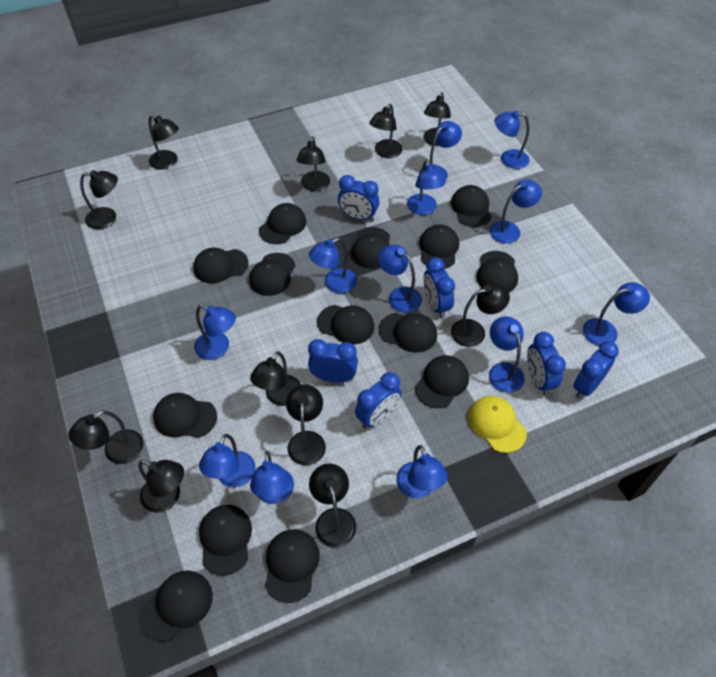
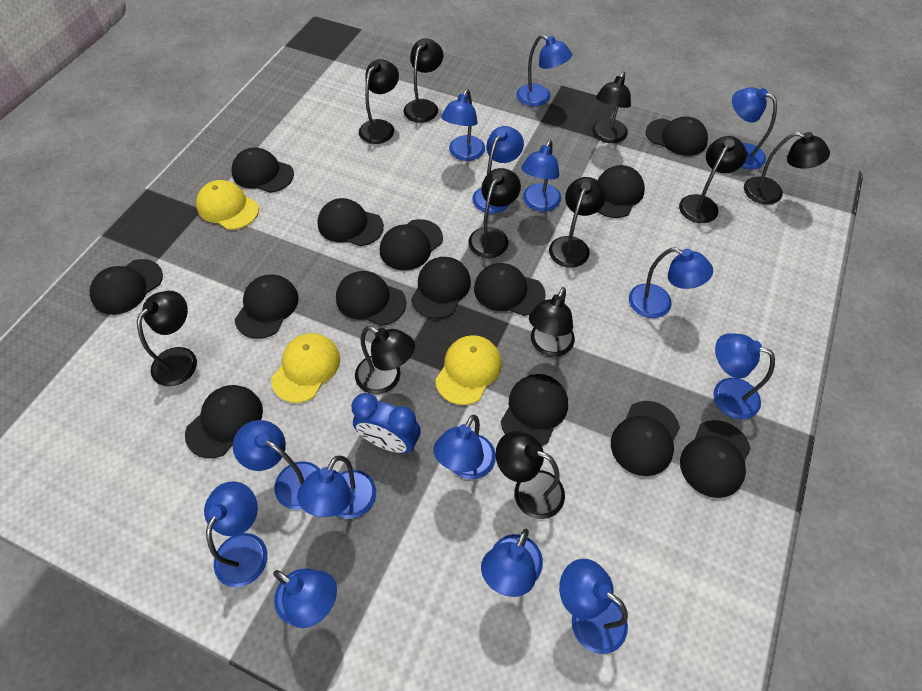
blue clock: 6 -> 1
blue lamp: 12 -> 14
yellow cap: 1 -> 3

